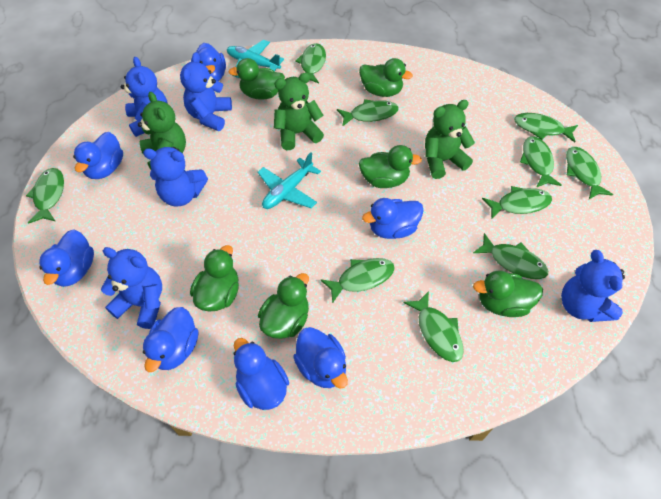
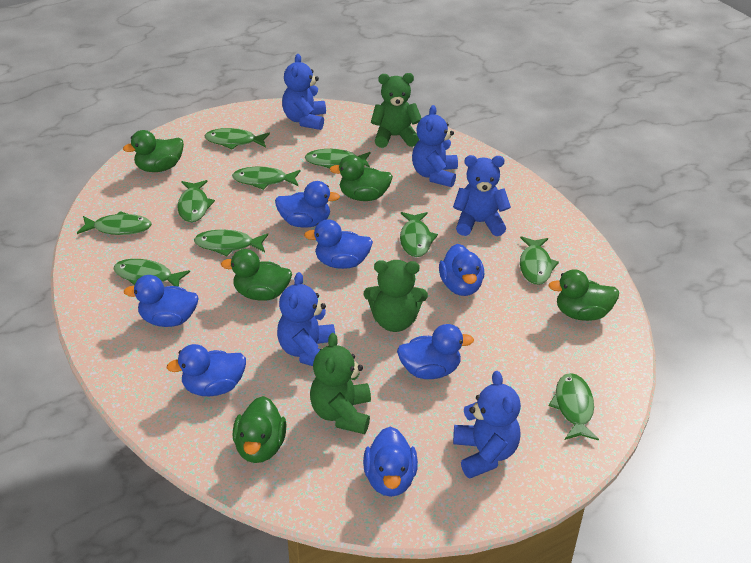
green duck: 6 -> 5
turquoise plane: 2 -> 0

